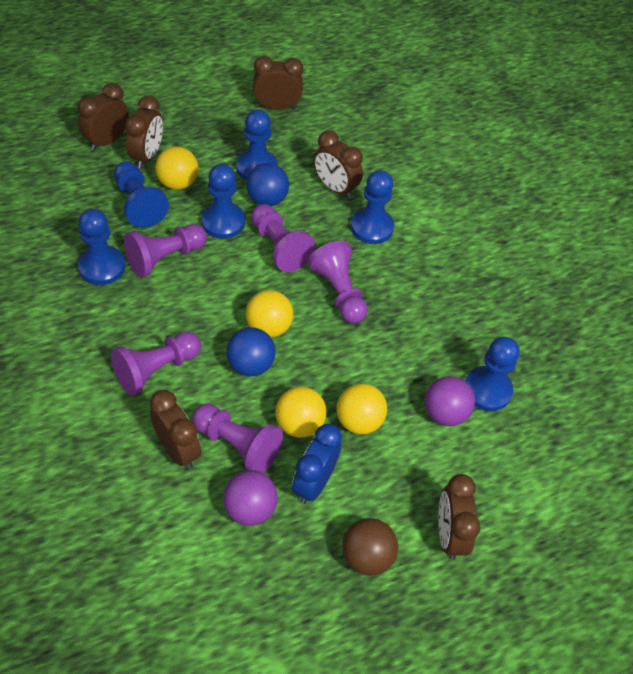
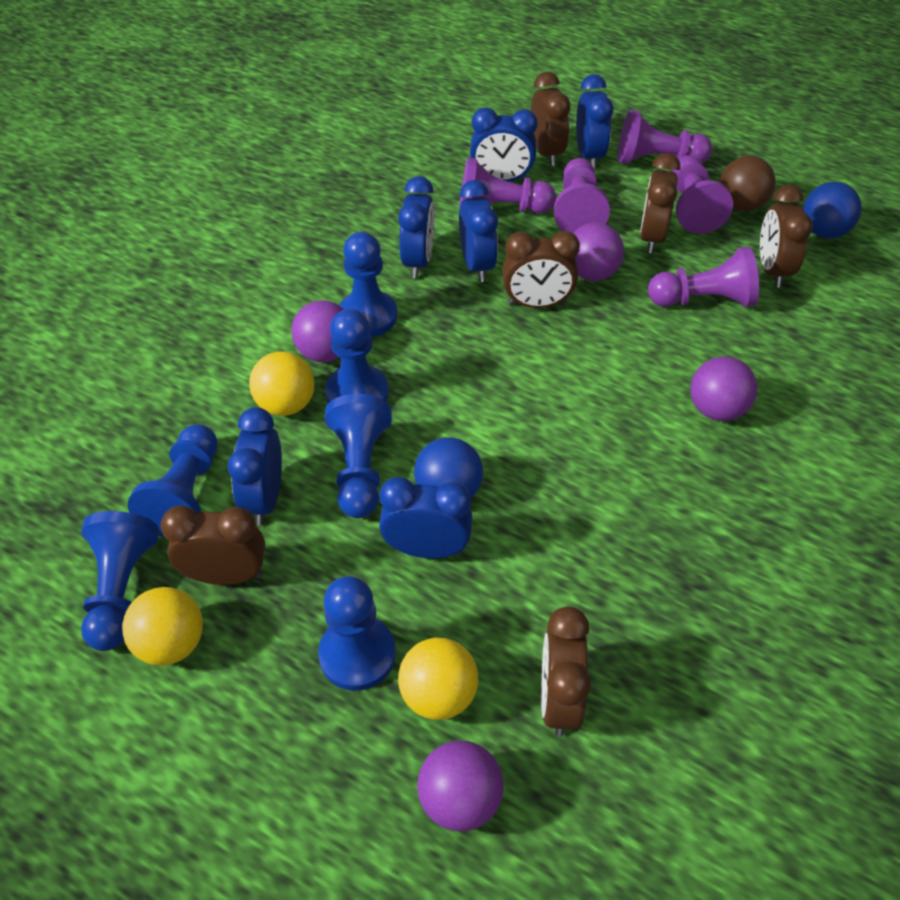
blue clock: 1 -> 6
purple ball: 2 -> 4
yellow ball: 4 -> 3

